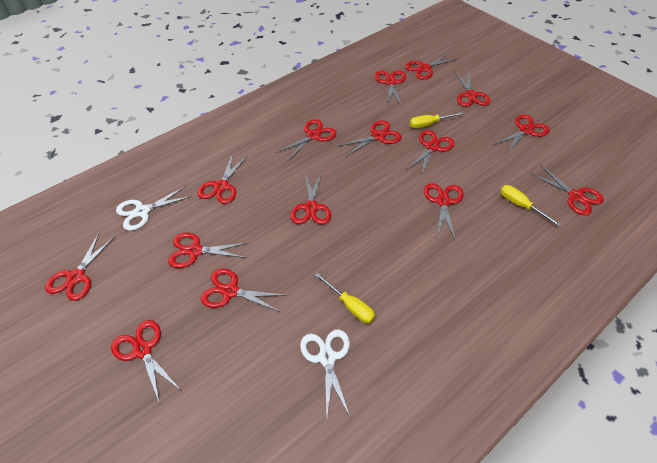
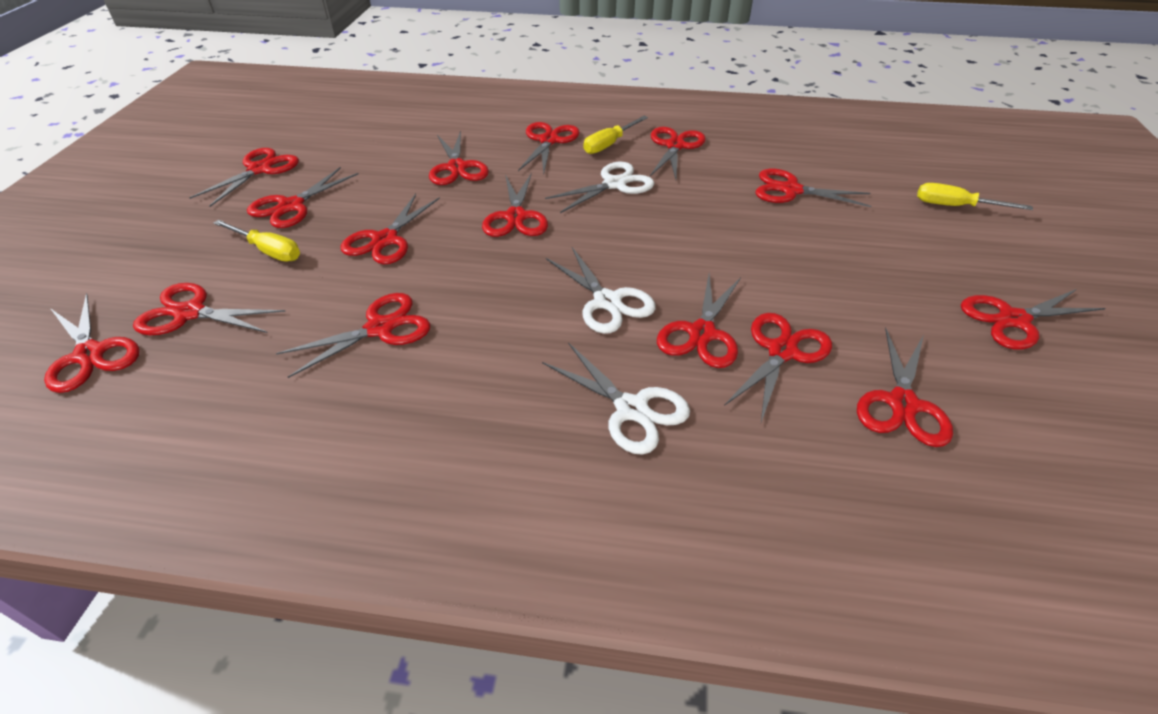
white scissors: 2 -> 3

